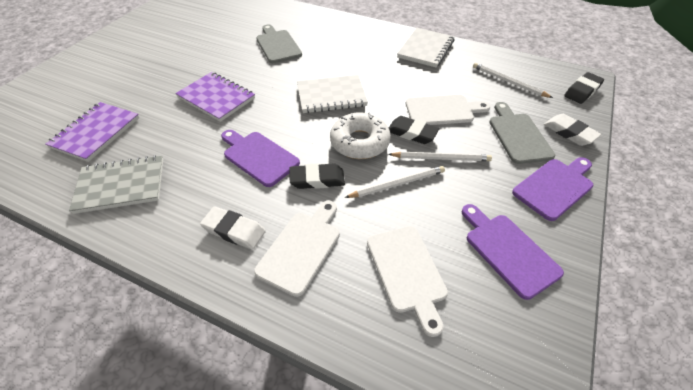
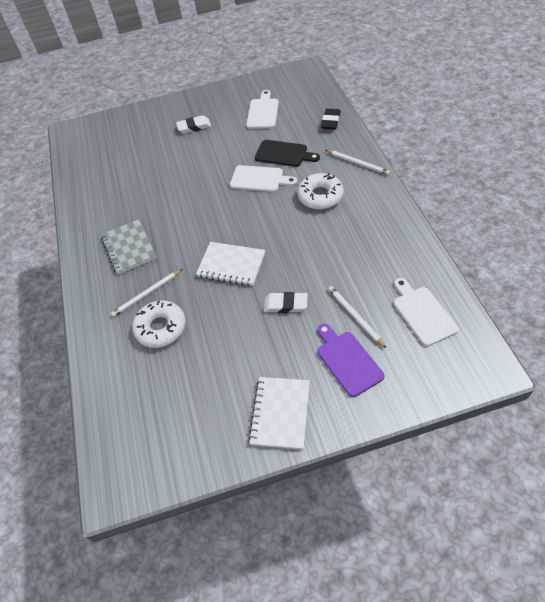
black cutting board: 0 -> 1
black eraser: 3 -> 1
grey cutting board: 2 -> 0
purple cutting board: 3 -> 1
purple notebook: 2 -> 0
white donut: 1 -> 2

